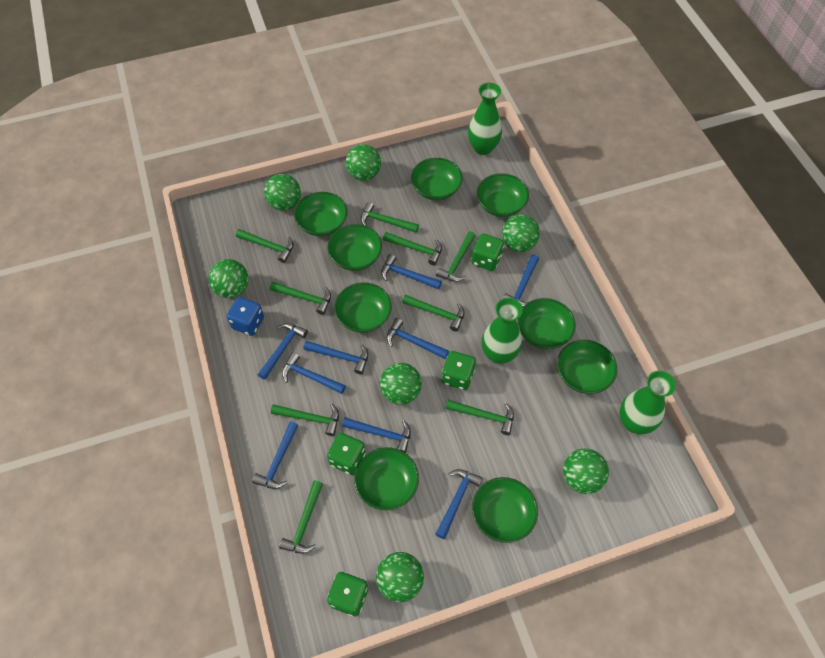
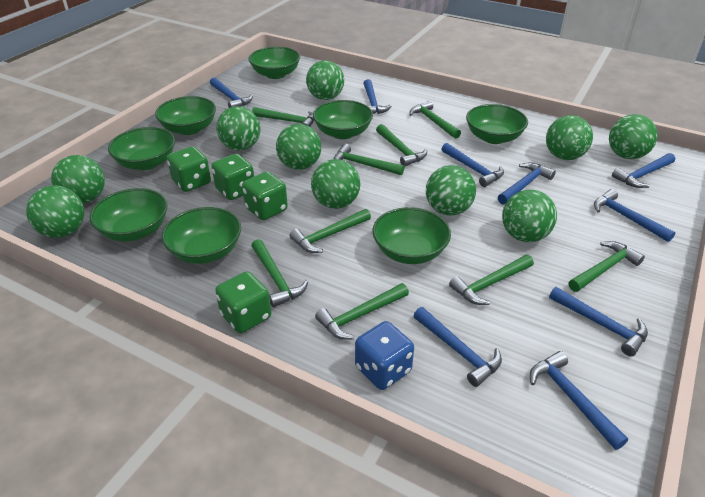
green ball: 7 -> 10
green bowl: 9 -> 8
green vase: 3 -> 0

